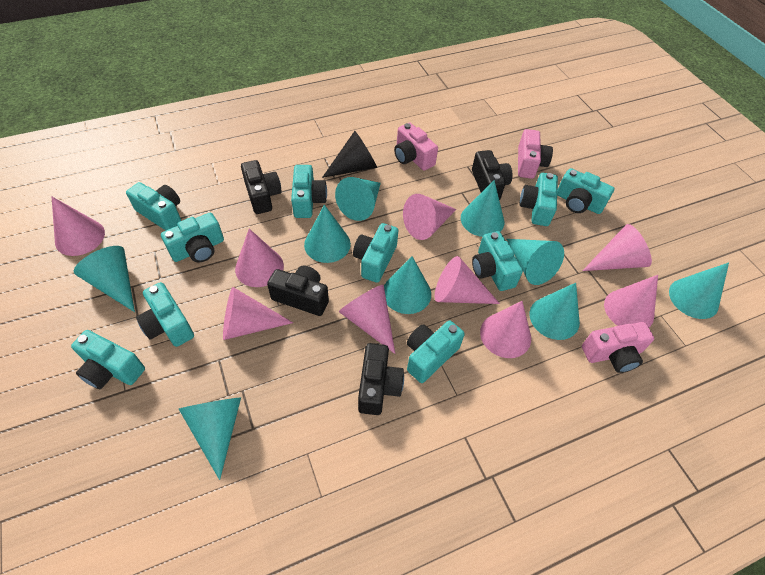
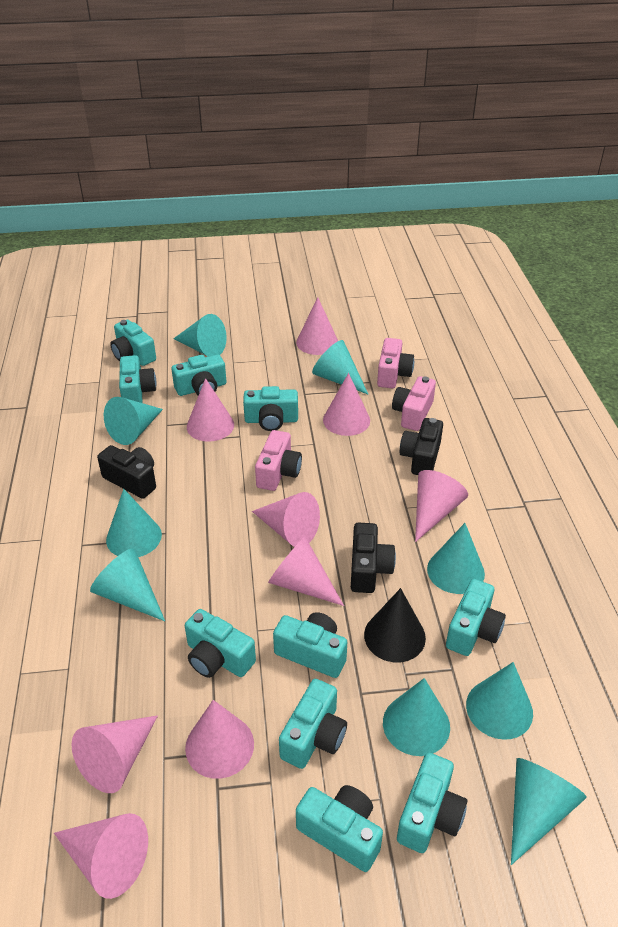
black camera: 4 -> 3

